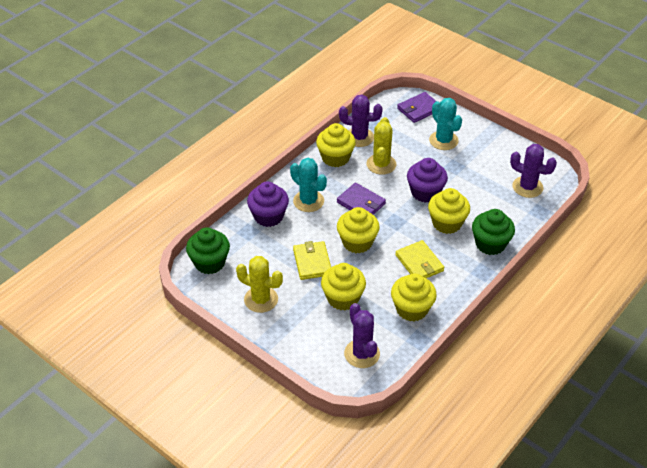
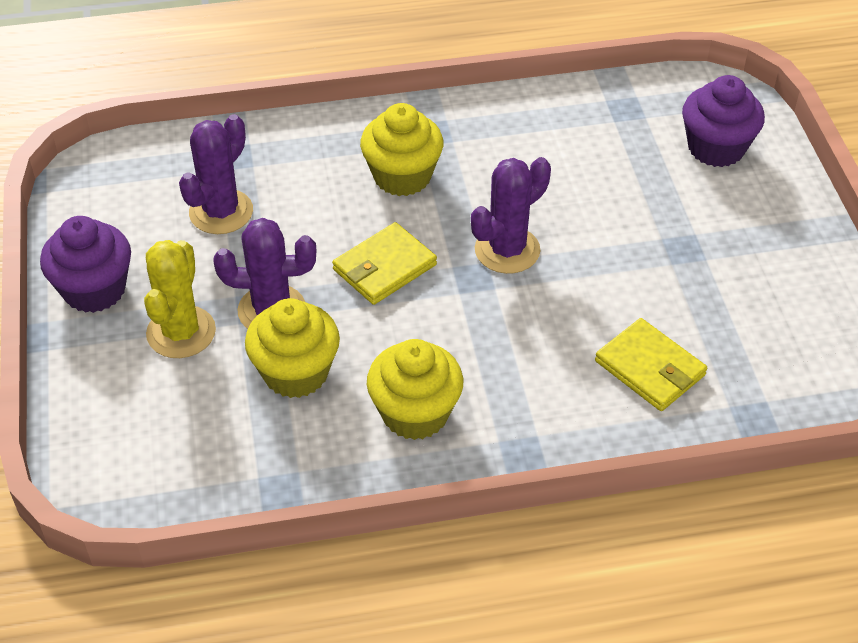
green cupcake: 2 -> 0
purple wallet: 2 -> 0
turquoise cactus: 2 -> 0
yellow cactus: 2 -> 1
yellow cupcake: 5 -> 3

